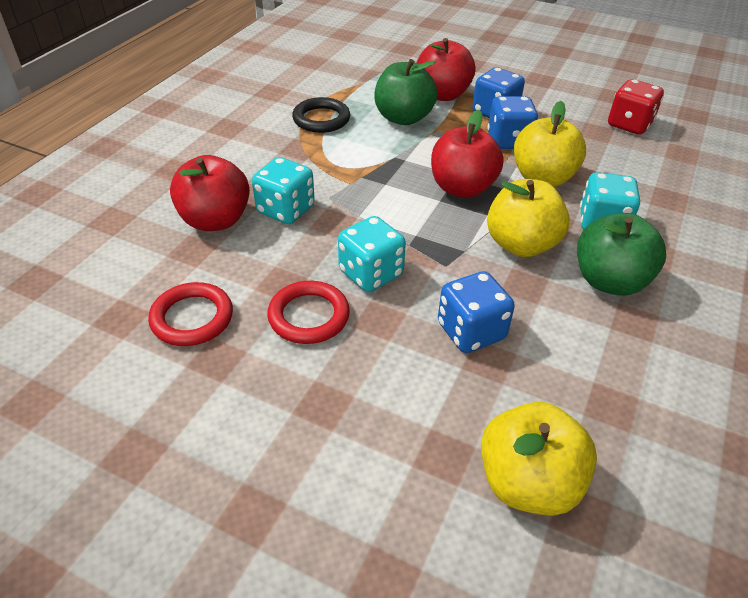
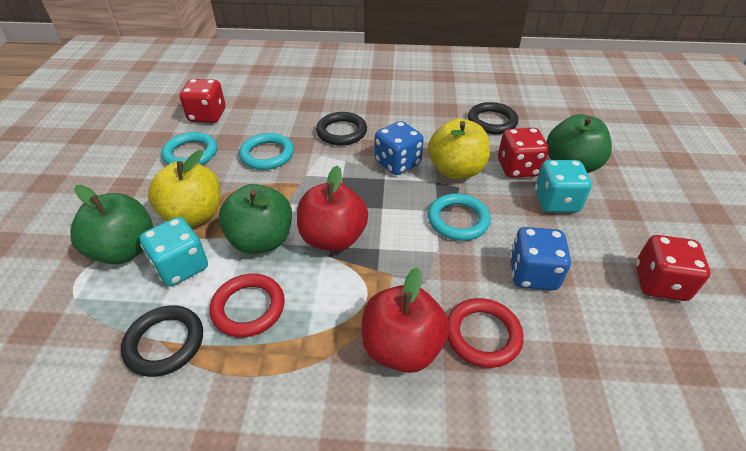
black ring: 1 -> 3
blue dice: 3 -> 2
green apple: 2 -> 3
red apple: 3 -> 2
red dice: 1 -> 3
turquoise dice: 3 -> 2
turquoise ring: 0 -> 3
yellow apple: 3 -> 2

